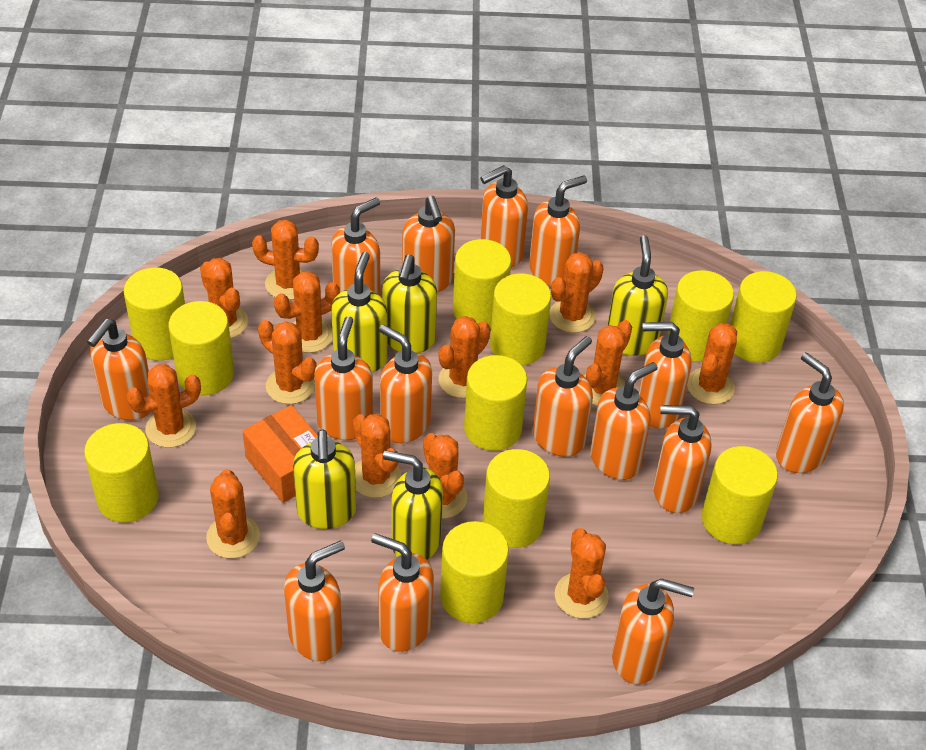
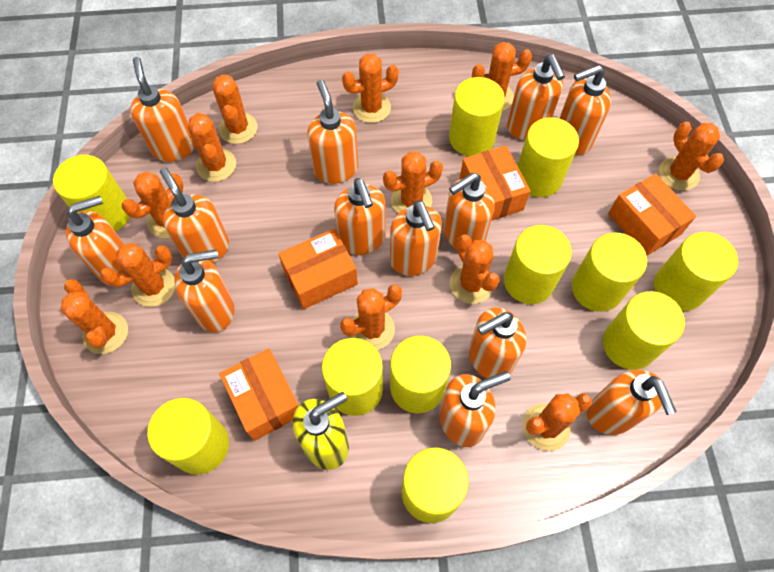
orange box: 1 -> 4
orange cactus: 13 -> 12
orange soap dispenser: 15 -> 13
yellow soap dispenser: 5 -> 1

